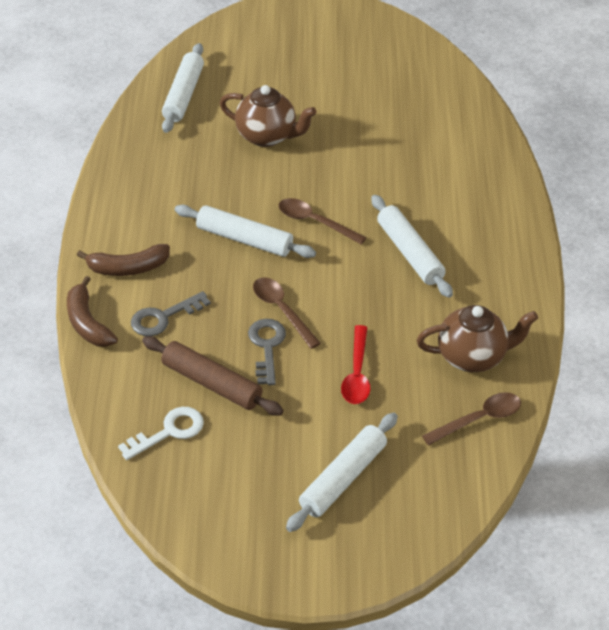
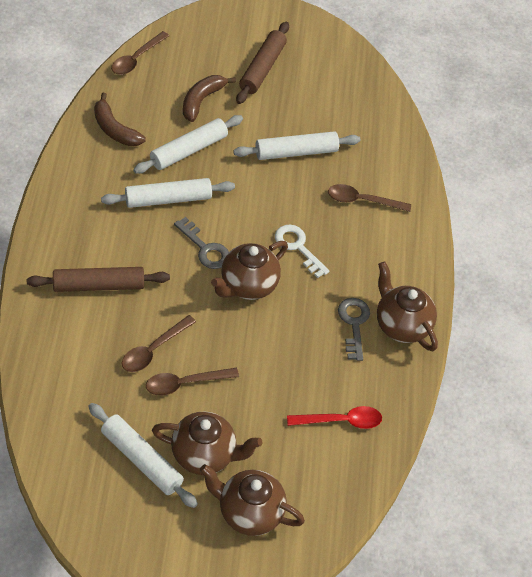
brown rolling pin: 1 -> 2
brown spoon: 3 -> 4
brown teapot: 2 -> 4

